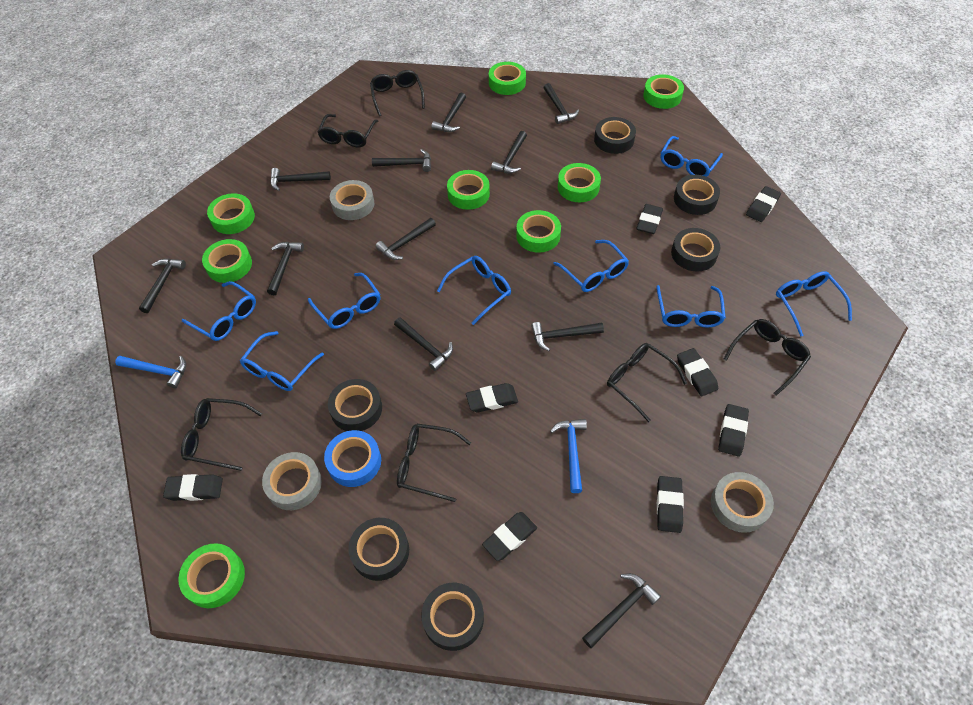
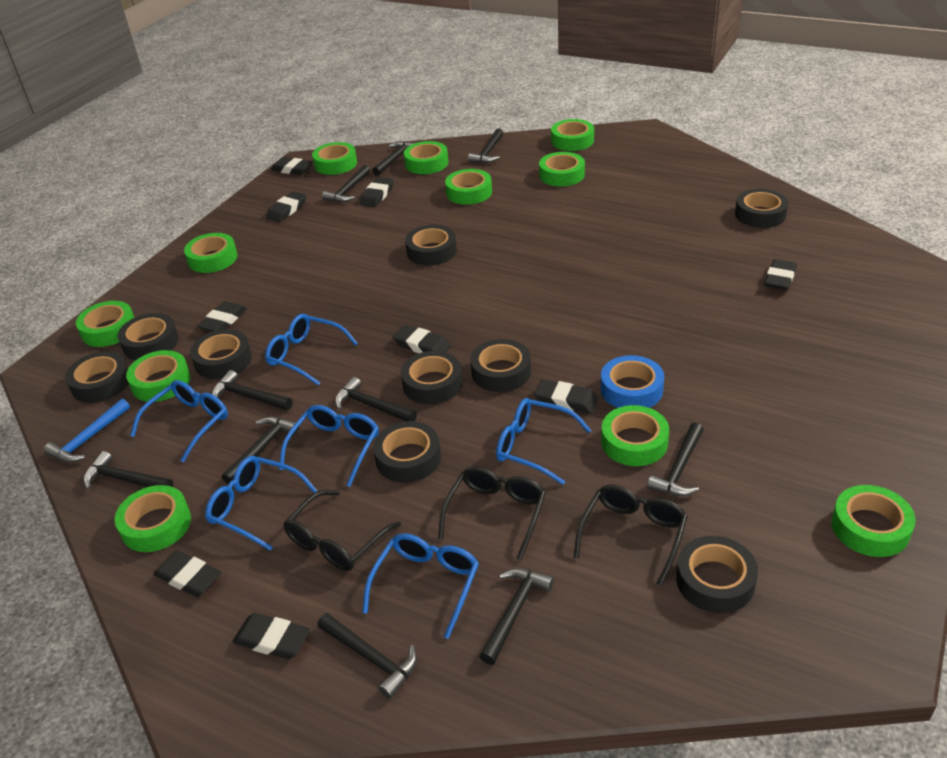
black eraser: 8 -> 9
black glasses: 6 -> 3
black hammer: 11 -> 10
black tape: 6 -> 9
blue glasses: 8 -> 6
blue hammer: 2 -> 1
green tape: 8 -> 11
grey tape: 3 -> 0

